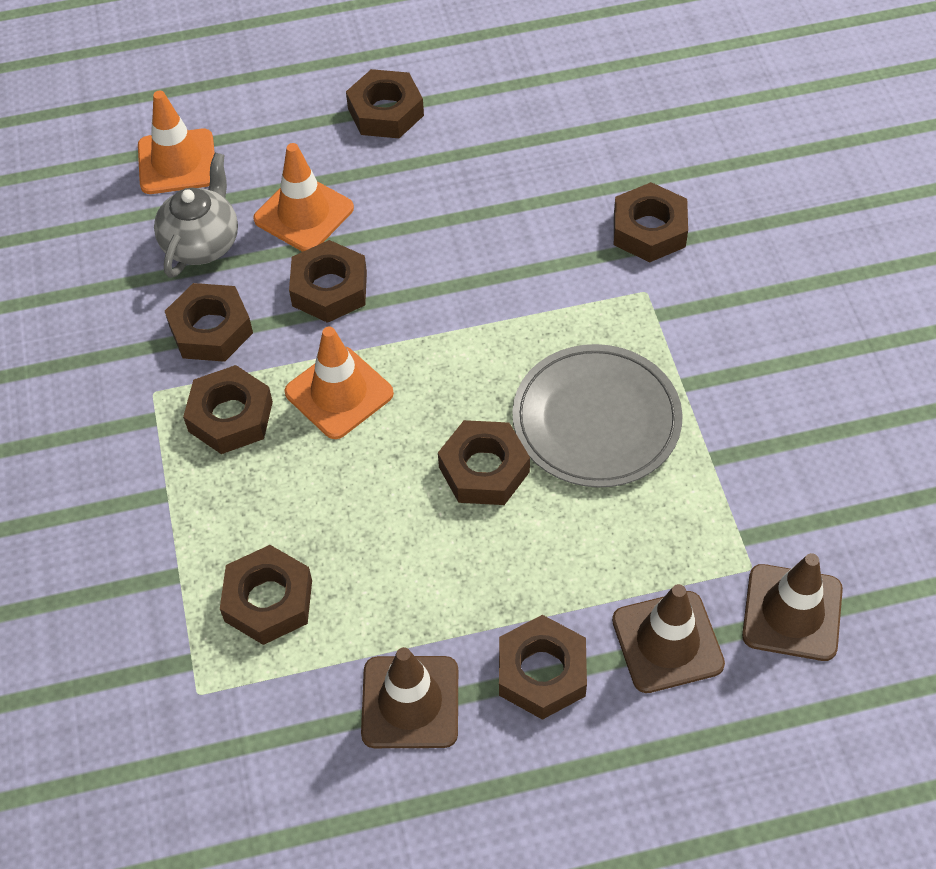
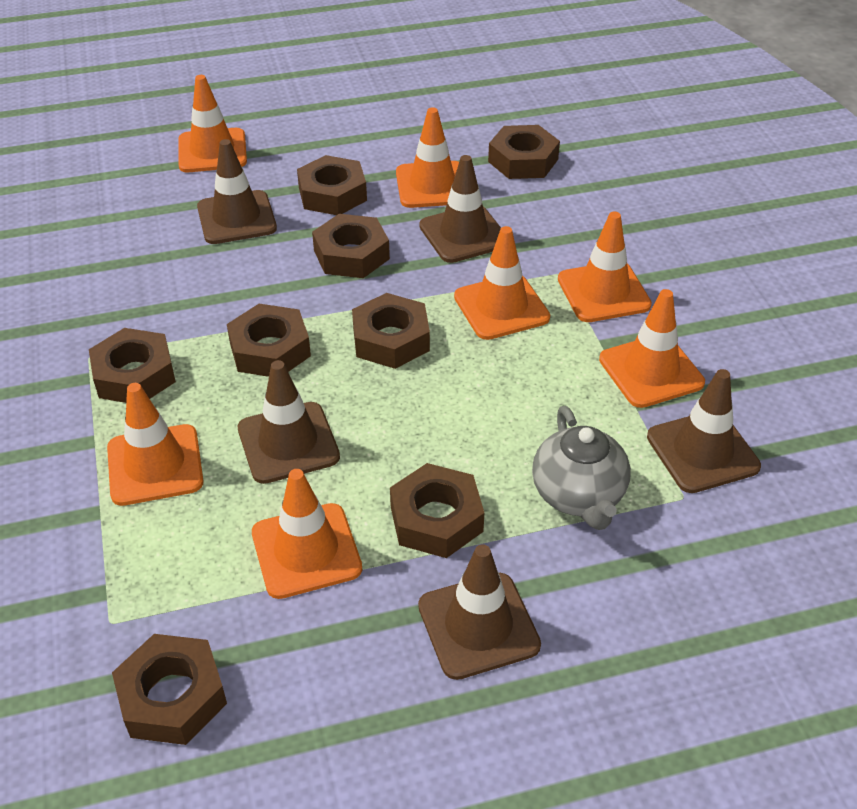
brown traffic cone: 3 -> 5
grey plate: 1 -> 0
orange traffic cone: 3 -> 7

